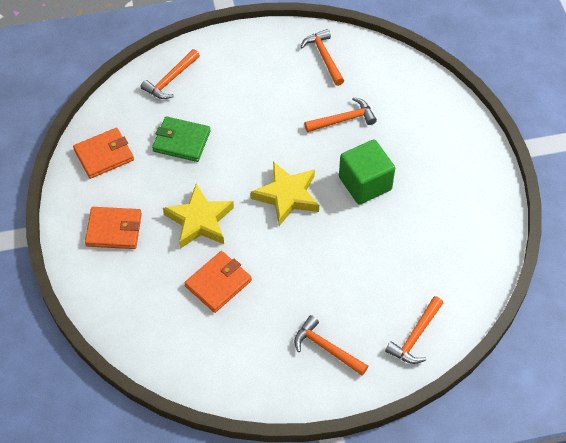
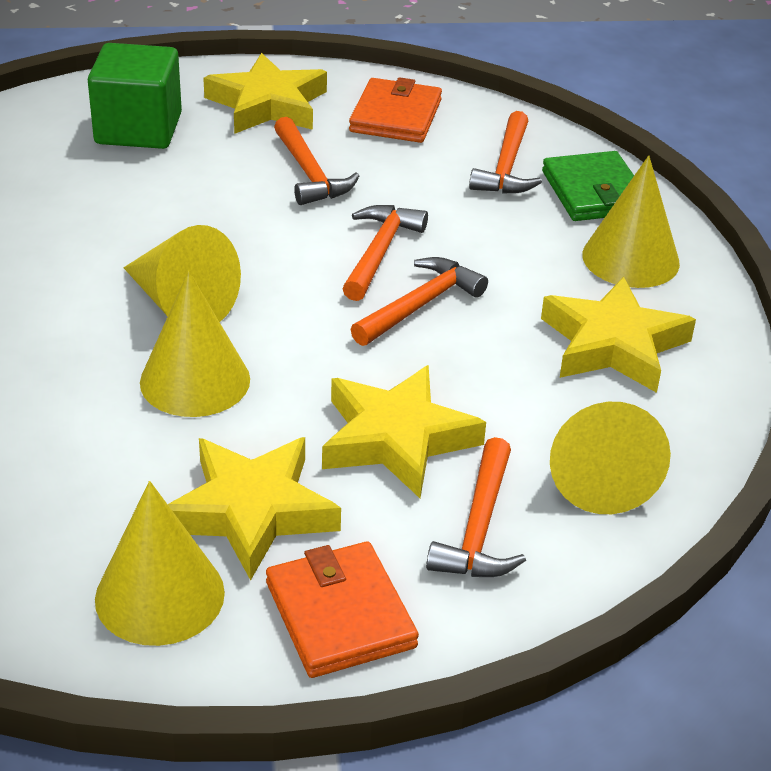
orange wallet: 3 -> 2
yellow cone: 0 -> 5
yellow star: 2 -> 4

